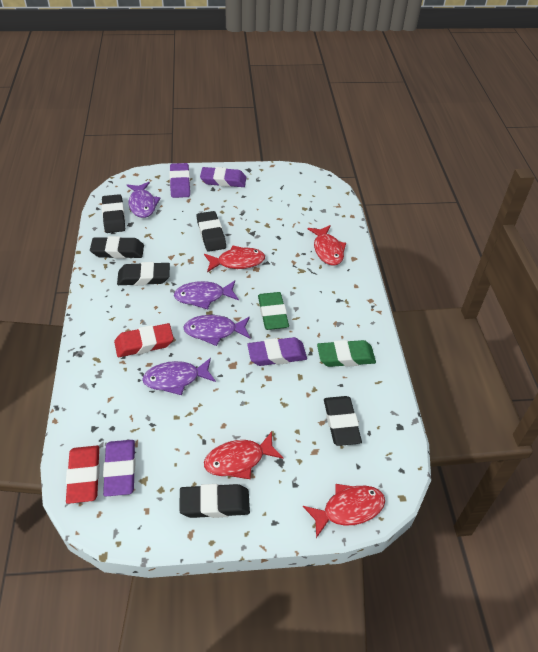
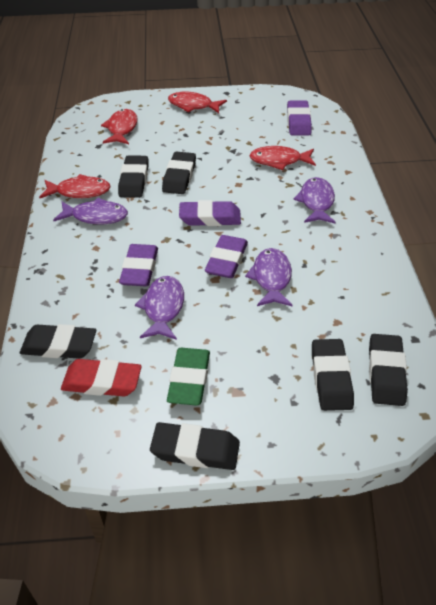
green eraser: 2 -> 1
red eraser: 2 -> 1

